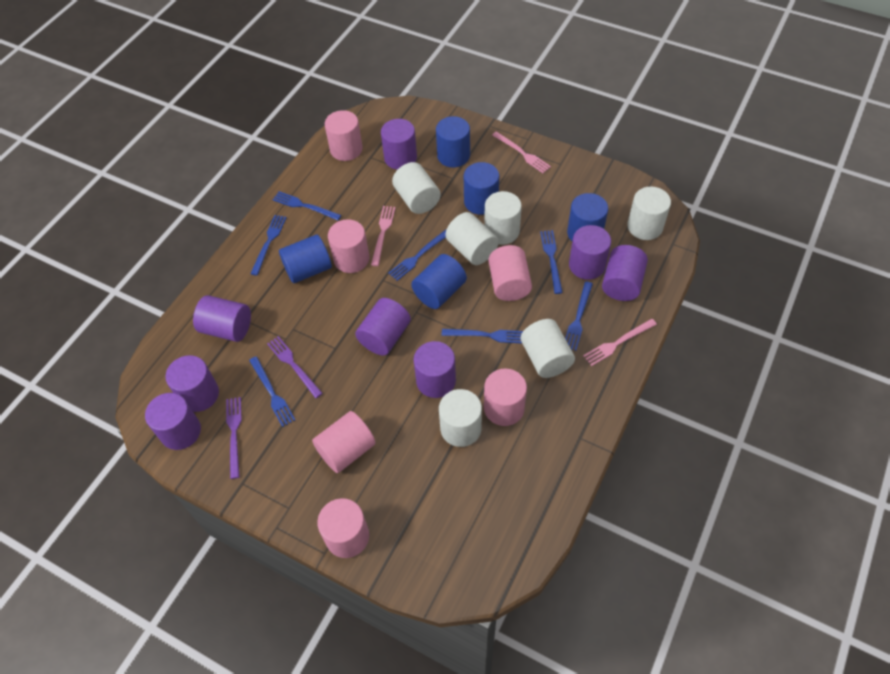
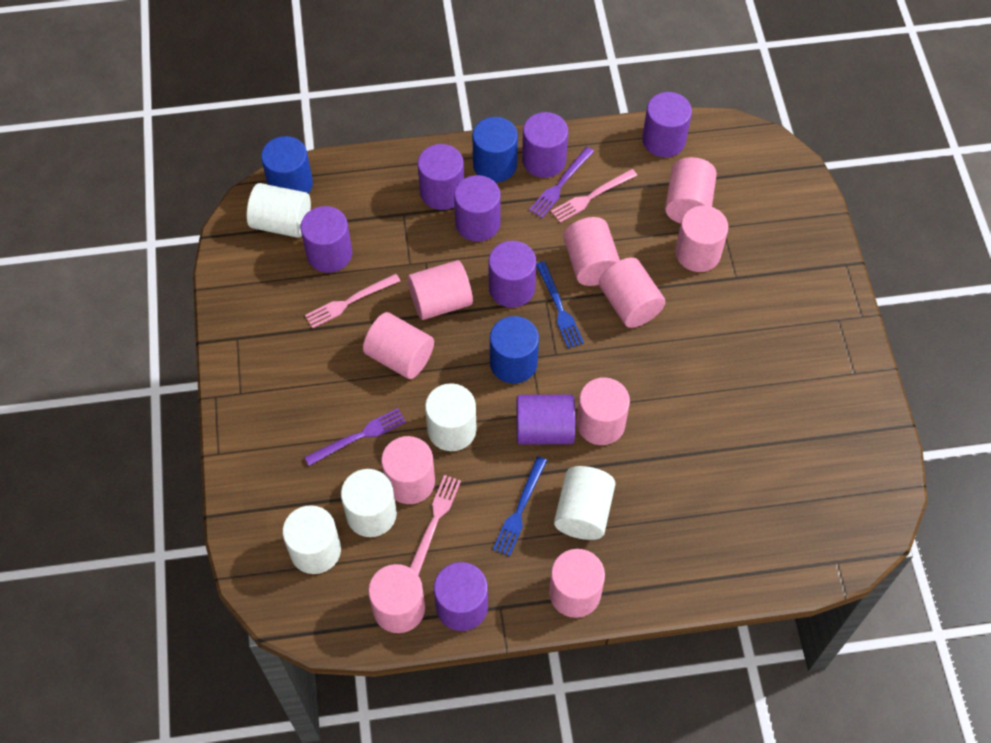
blue cylinder: 5 -> 3
blue fork: 7 -> 2
pink cylinder: 6 -> 10
white cylinder: 6 -> 5

